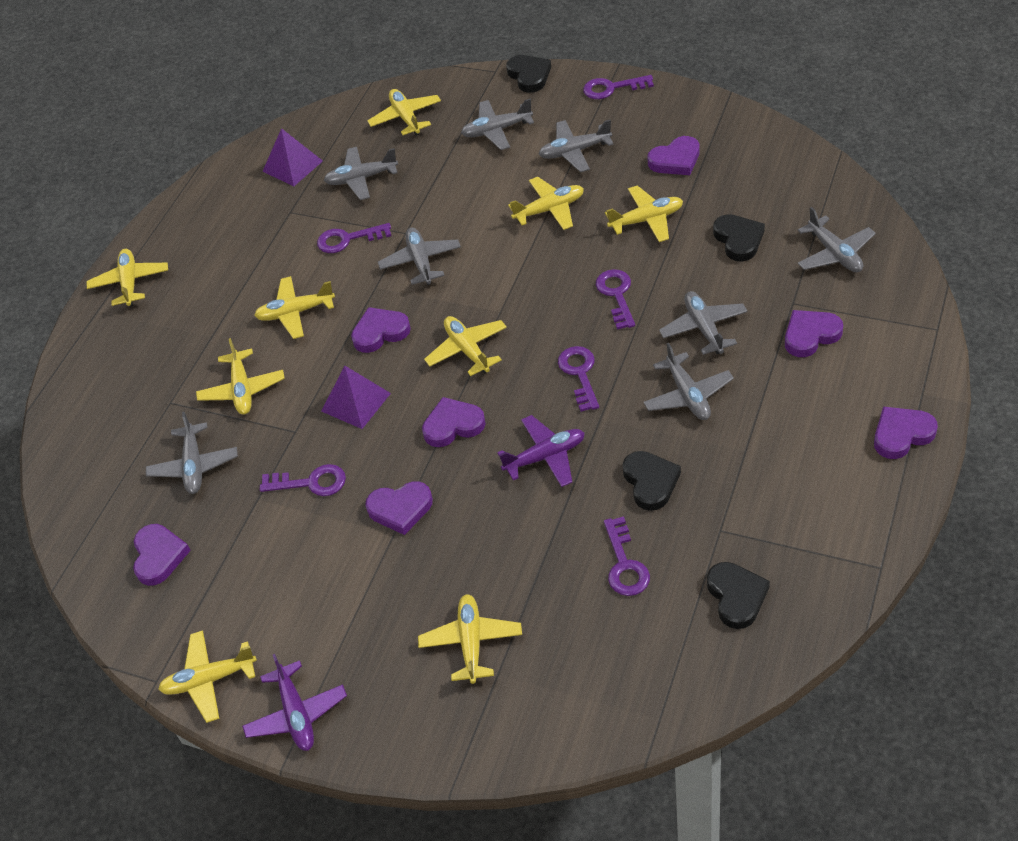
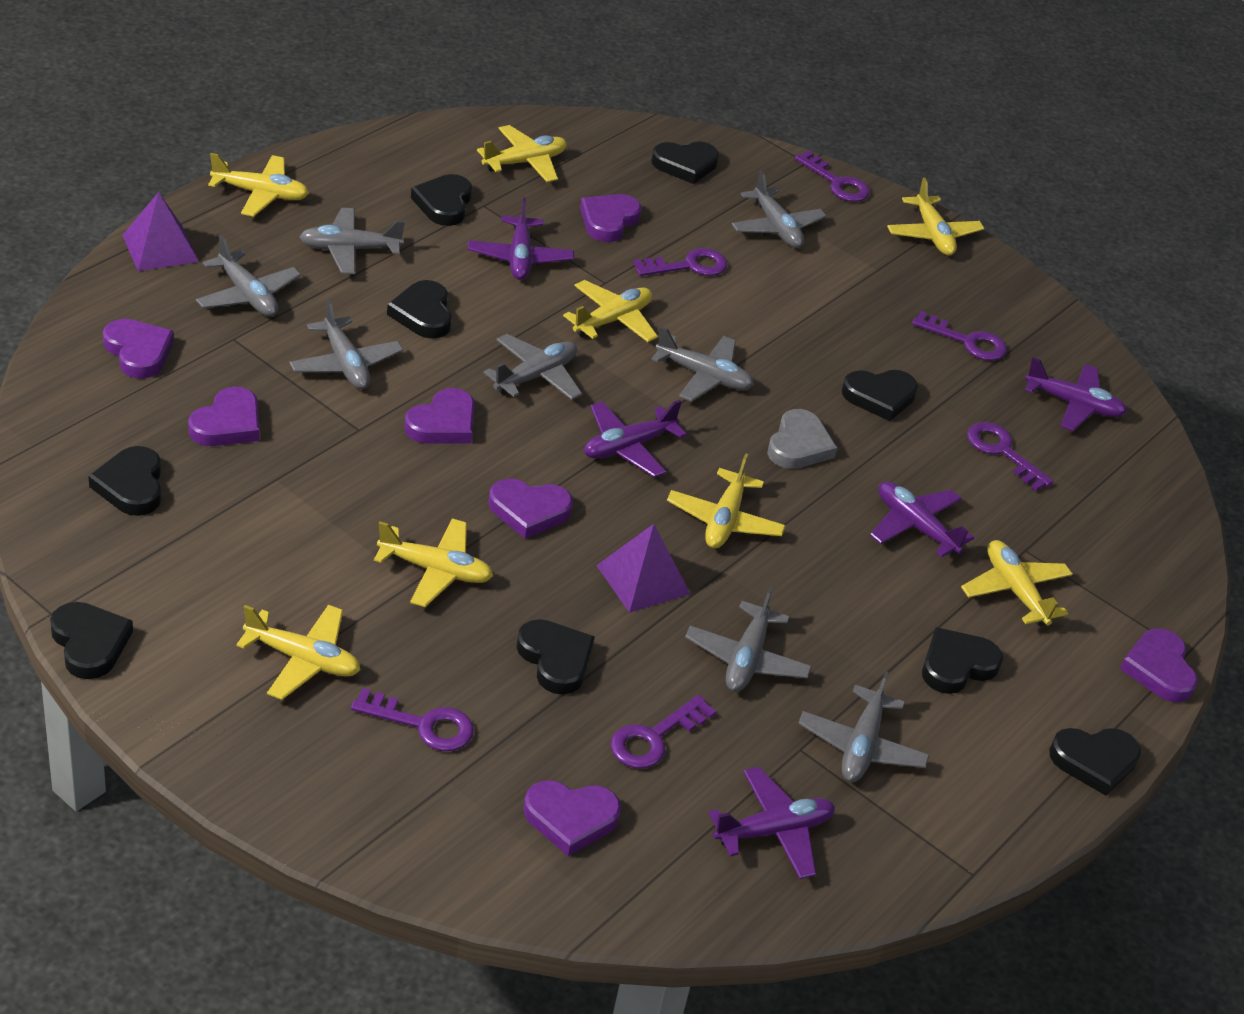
black heart: 4 -> 9
grey heart: 0 -> 1
purple plane: 2 -> 5
yellow plane: 9 -> 8

